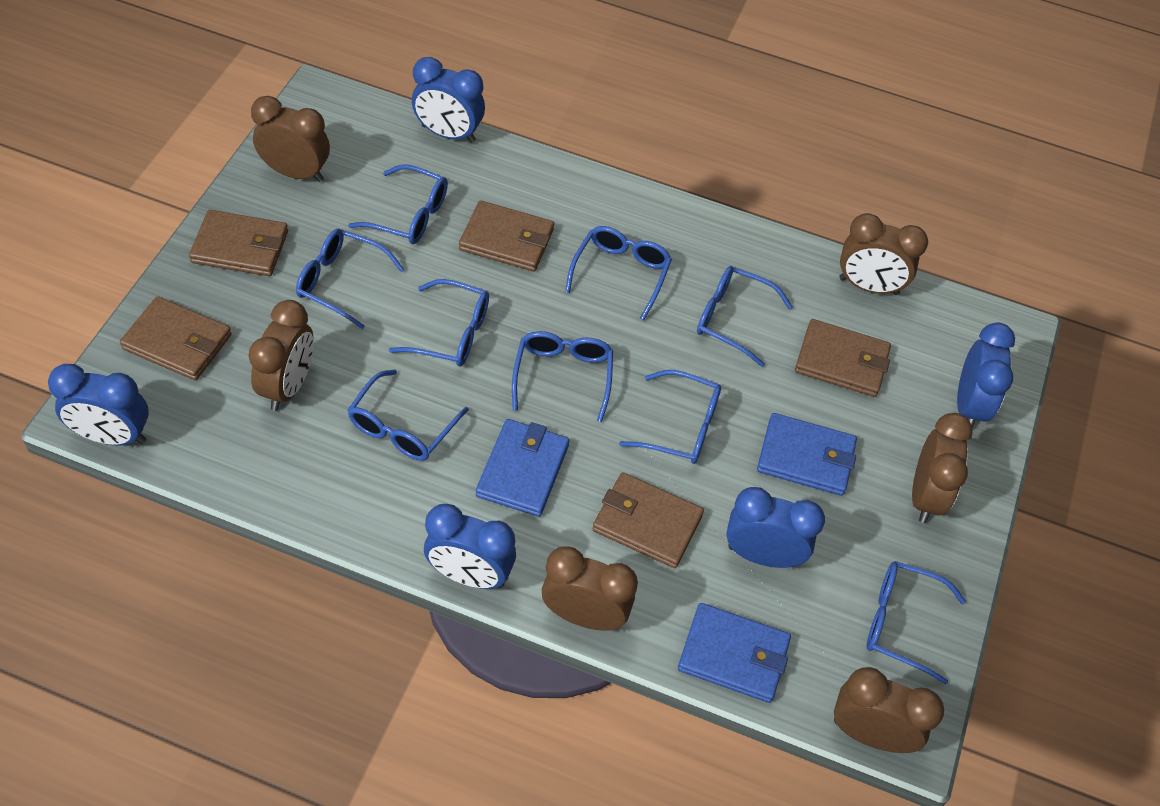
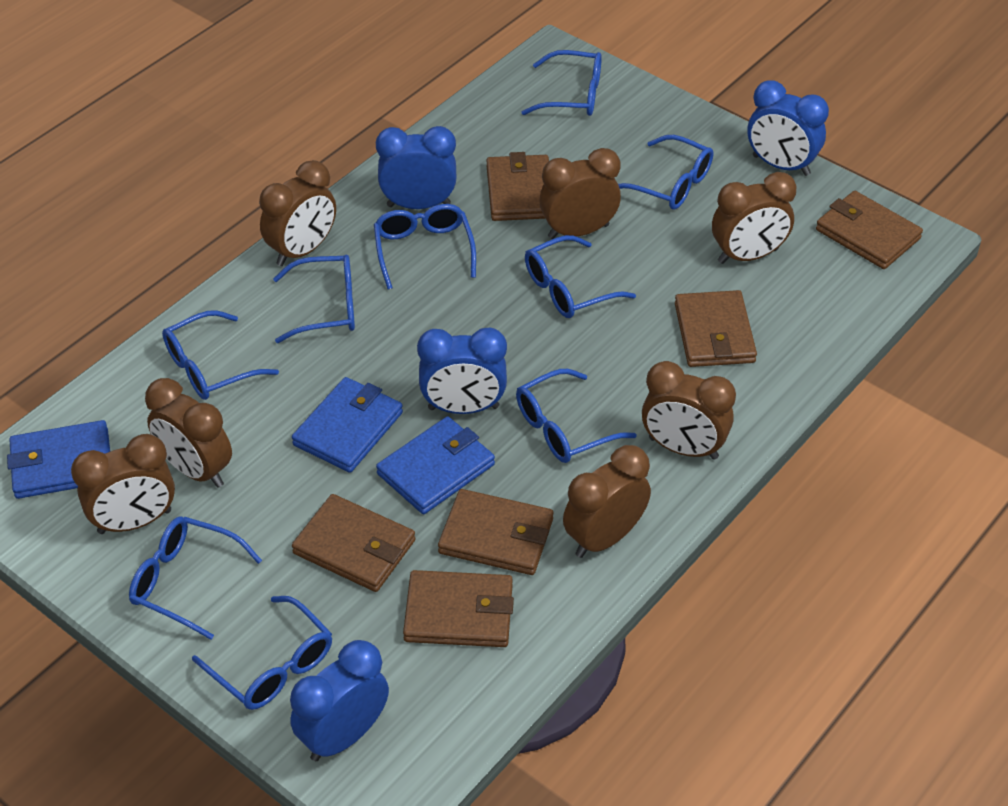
blue clock: 5 -> 4
brown clock: 6 -> 7
brown wallet: 5 -> 6

